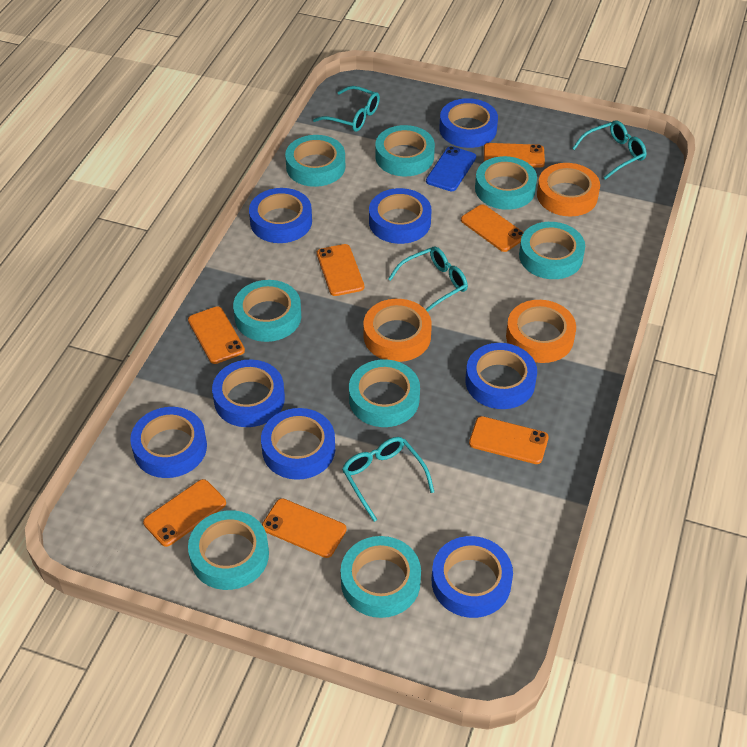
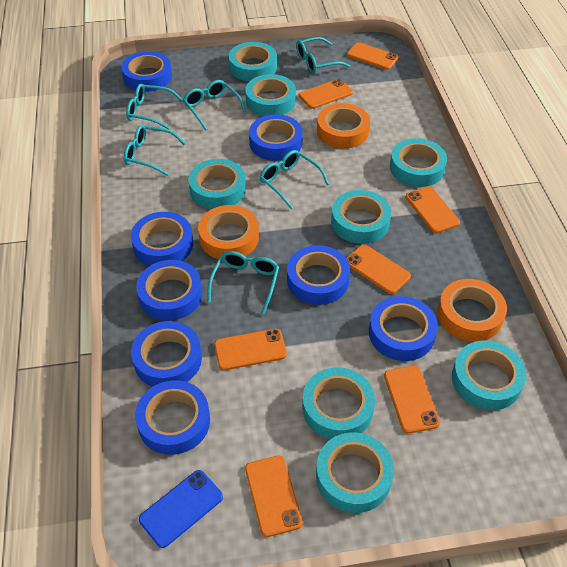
turquoise glasses: 4 -> 6

